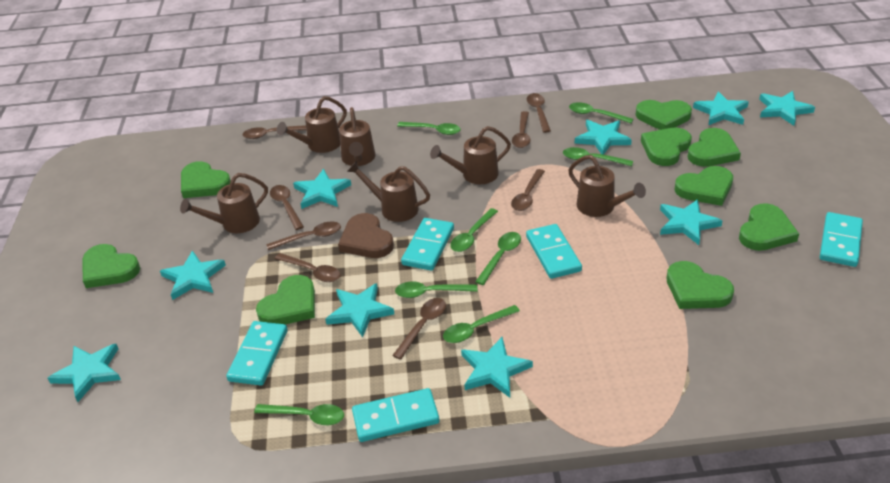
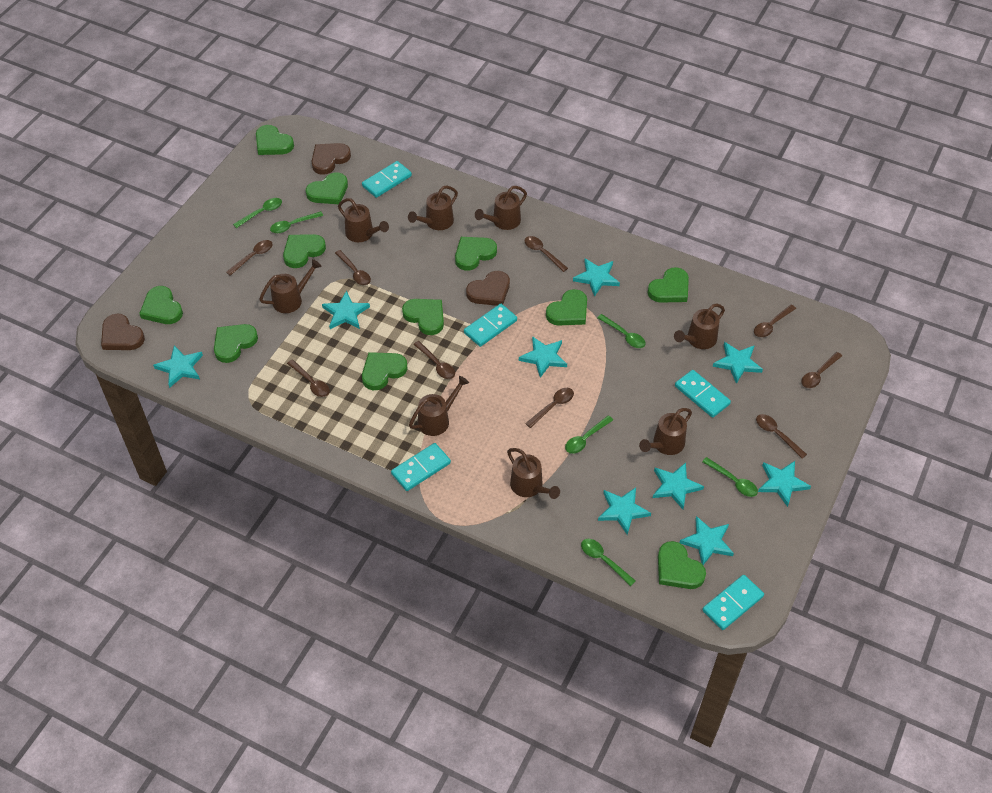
brown heart: 1 -> 3
brown spoon: 8 -> 9
brown watering can: 6 -> 8
green heart: 9 -> 11
green spoon: 8 -> 6

